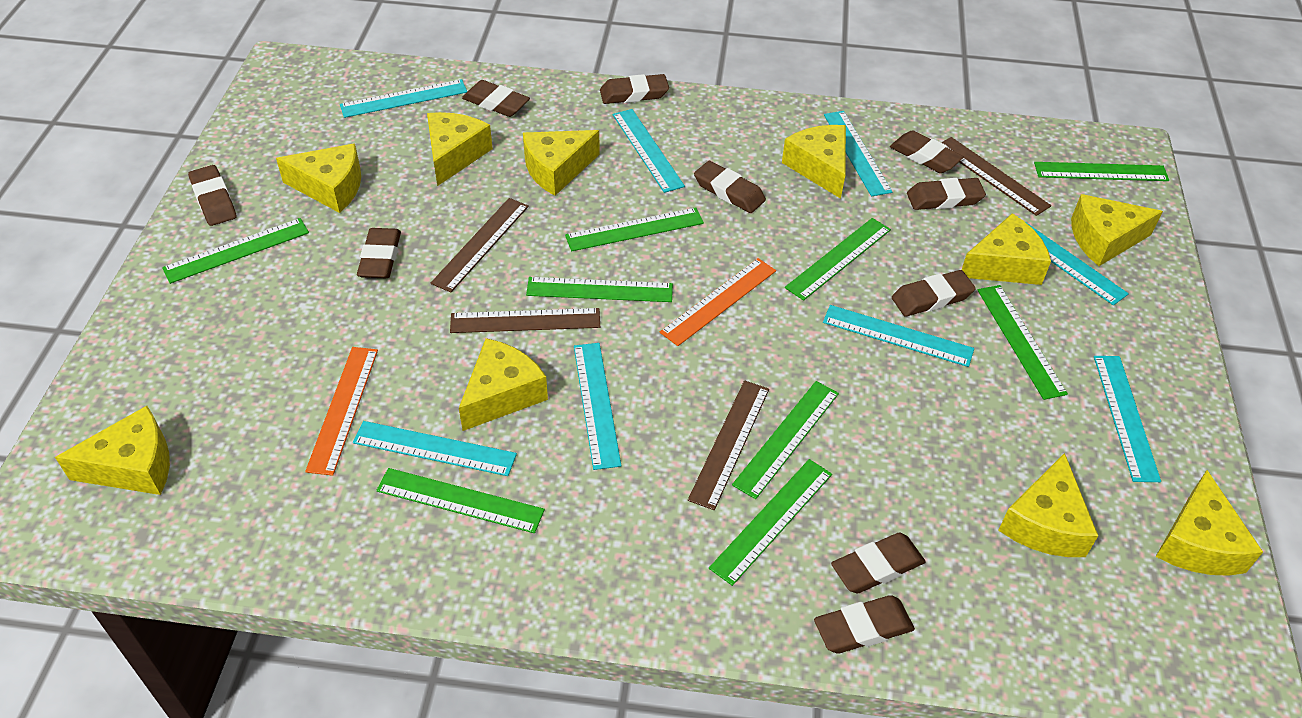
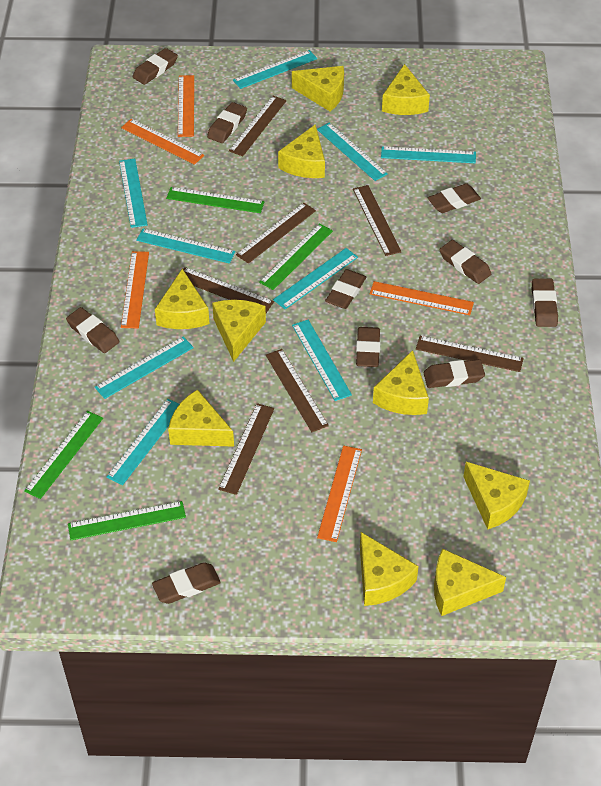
brown ruler: 4 -> 7
green ruler: 9 -> 4
orange ruler: 2 -> 5
turquoise ruler: 8 -> 9

